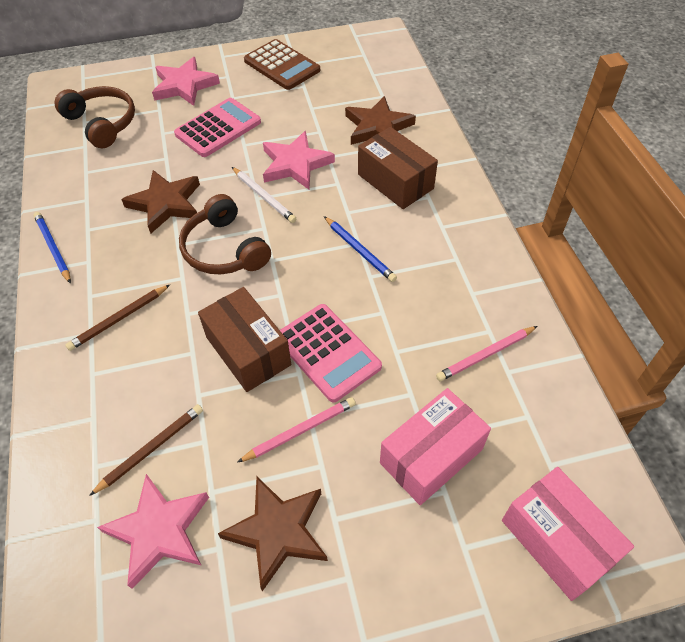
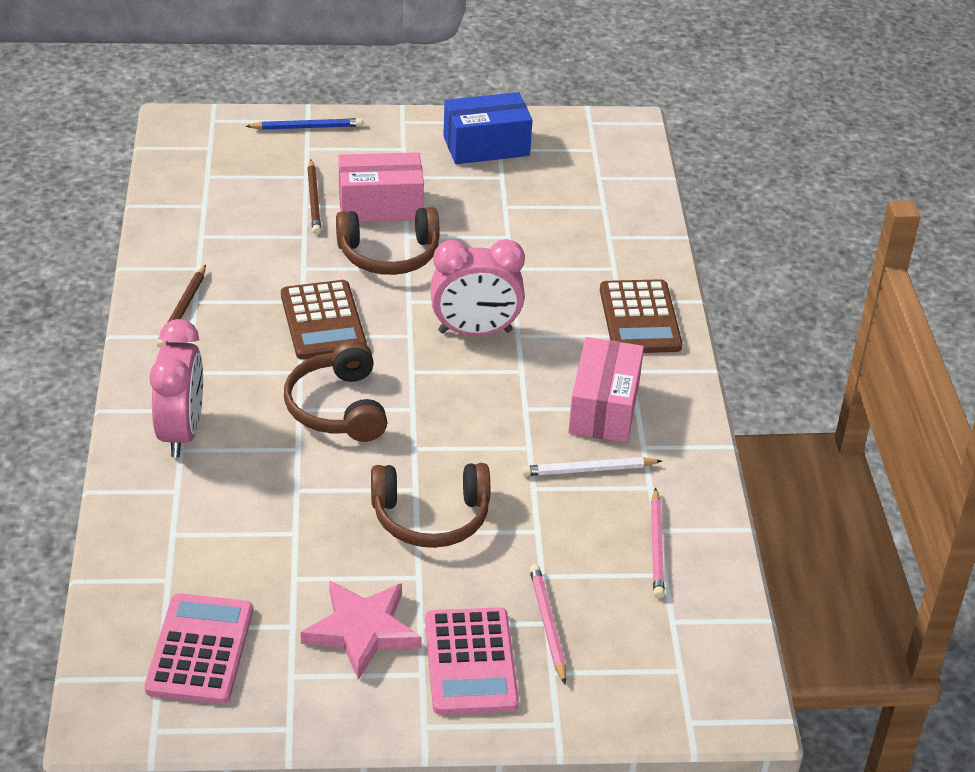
blue box: 0 -> 1
blue pencil: 2 -> 1
brown box: 2 -> 0
brown calculator: 1 -> 2
brown headphones: 2 -> 3
brown star: 3 -> 0
pink clock: 0 -> 2
pink star: 3 -> 1

